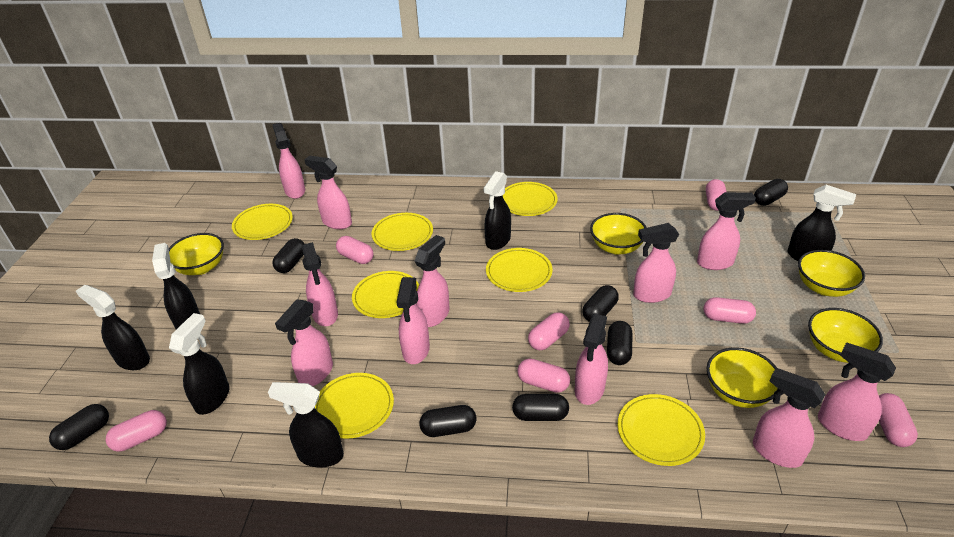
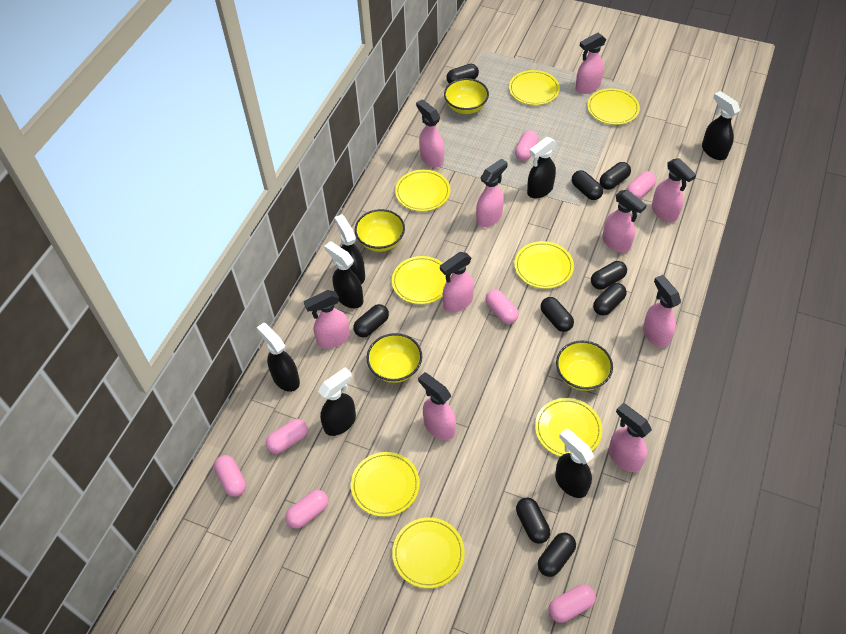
black capsule: 7 -> 9
black spray bottle: 6 -> 7
pink spray bottle: 11 -> 10
yellow bowl: 5 -> 4
yellow plate: 7 -> 8

